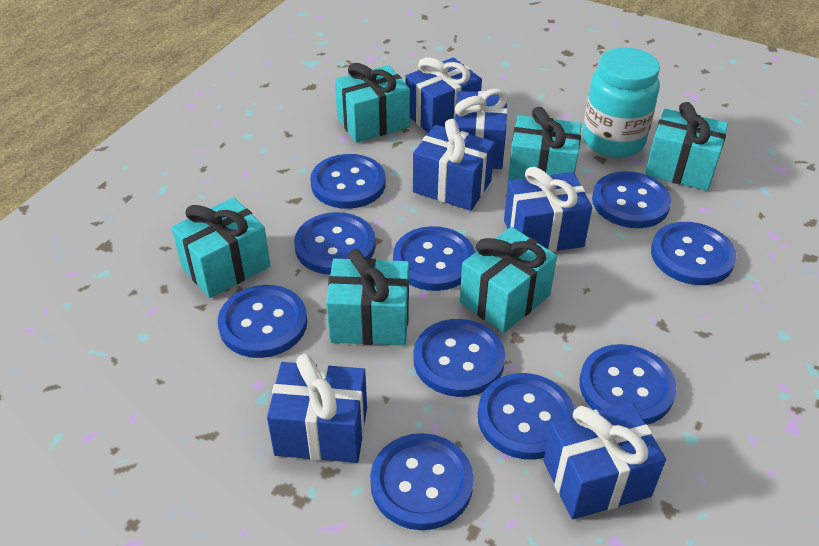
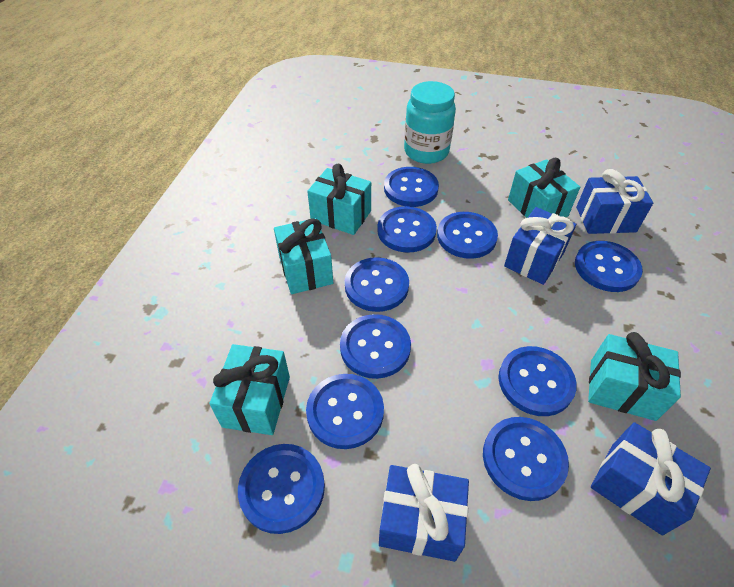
blue gift: 6 -> 4
turquoise gift: 6 -> 5

